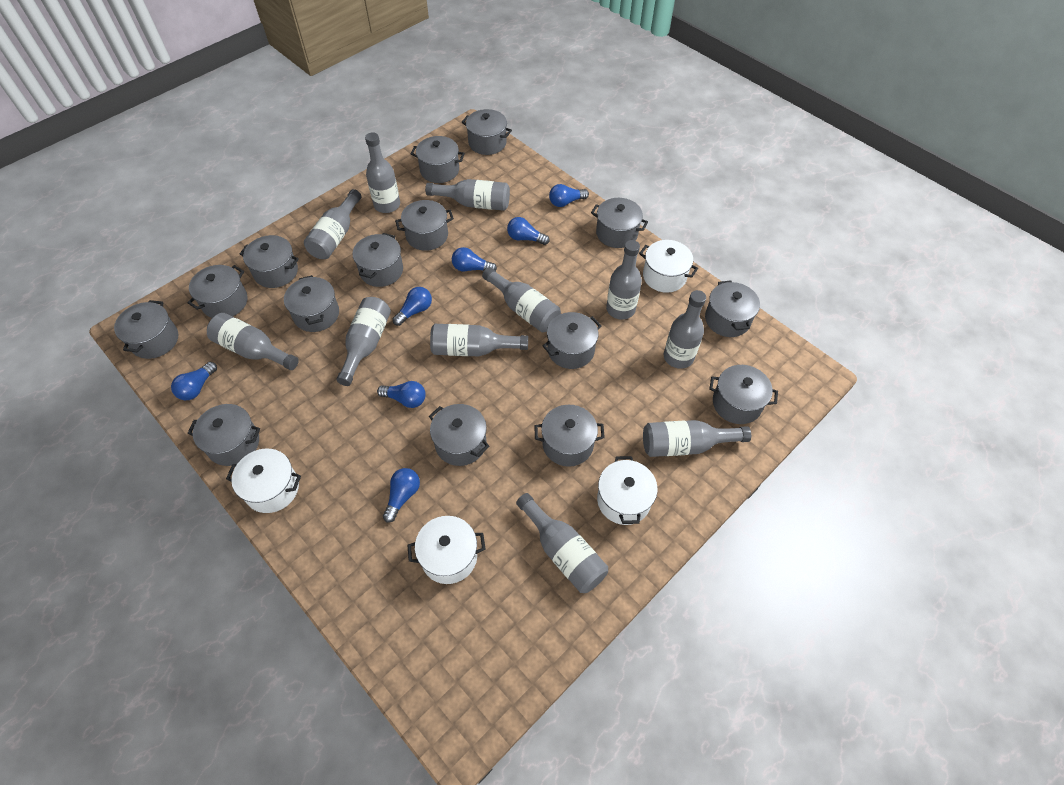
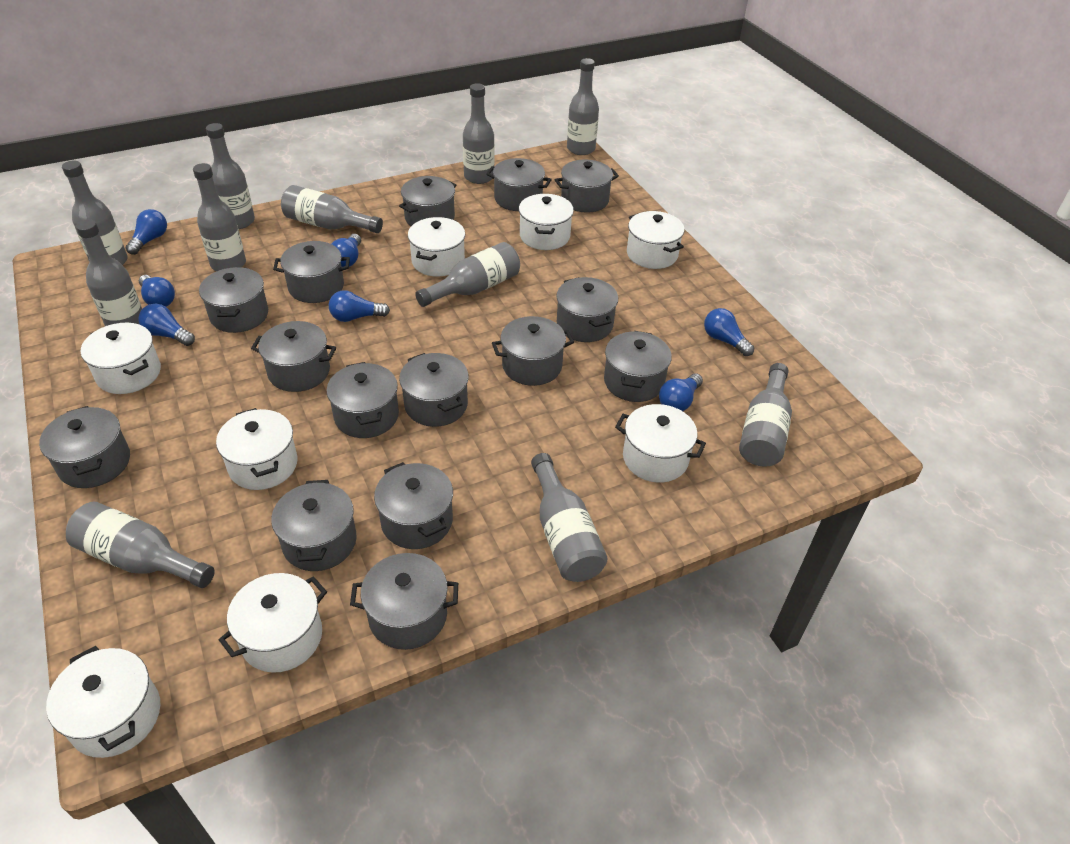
white pot: 4 -> 8

